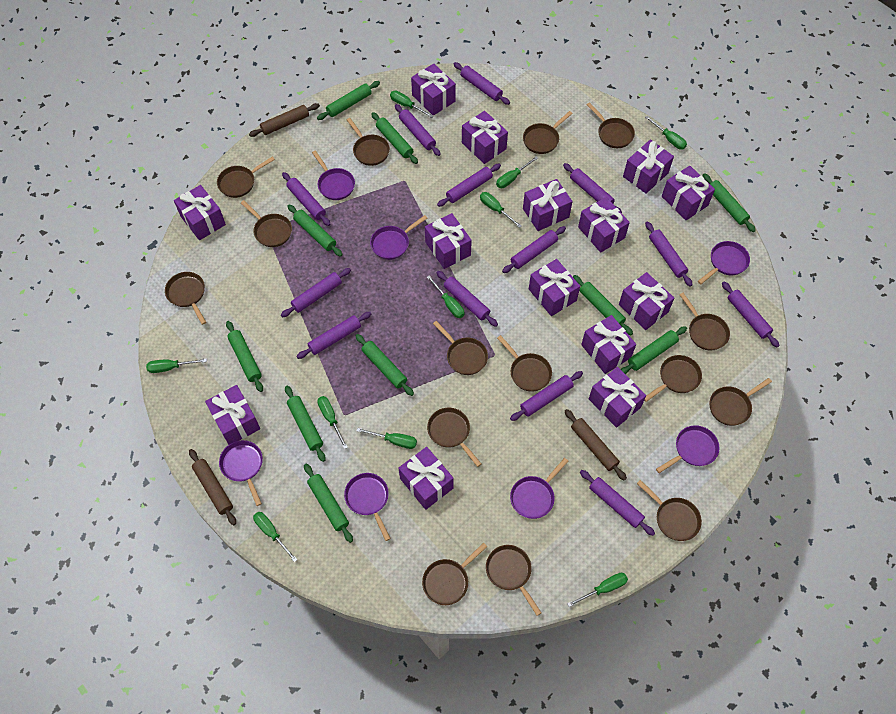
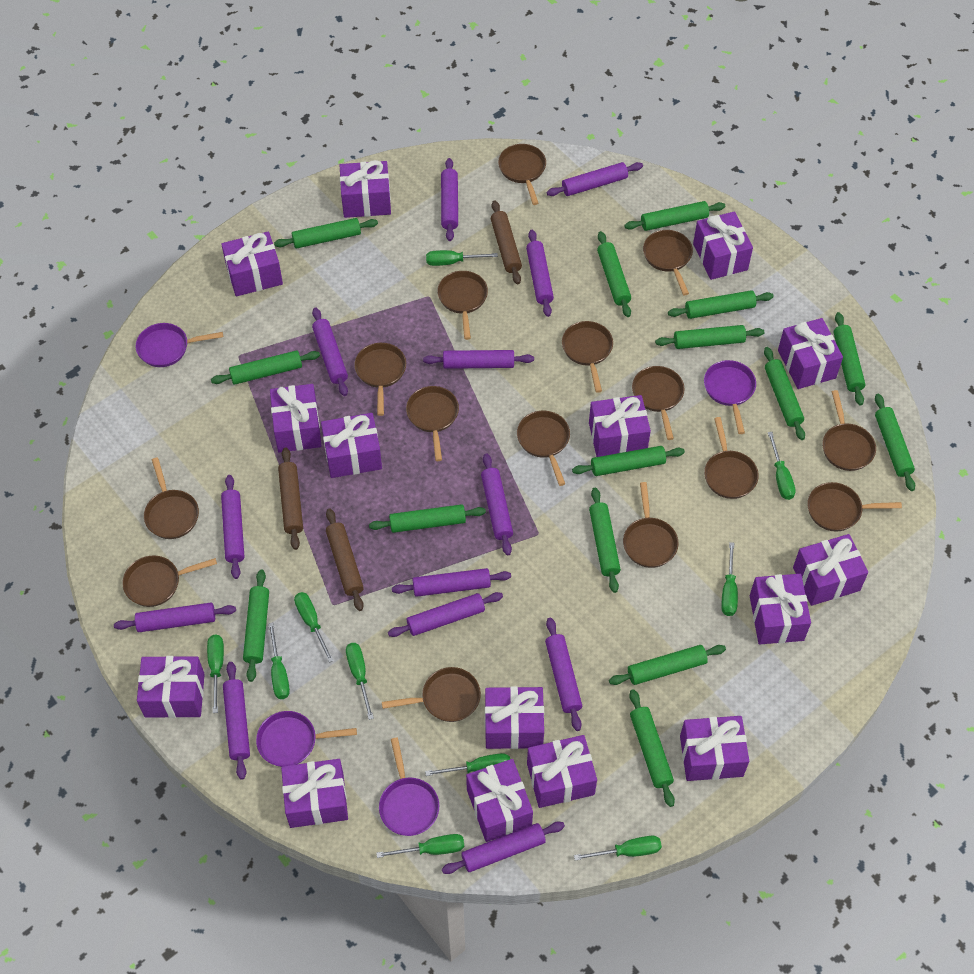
green rolling pin: 10 -> 15
purple gift: 14 -> 15
purple pan: 7 -> 4

